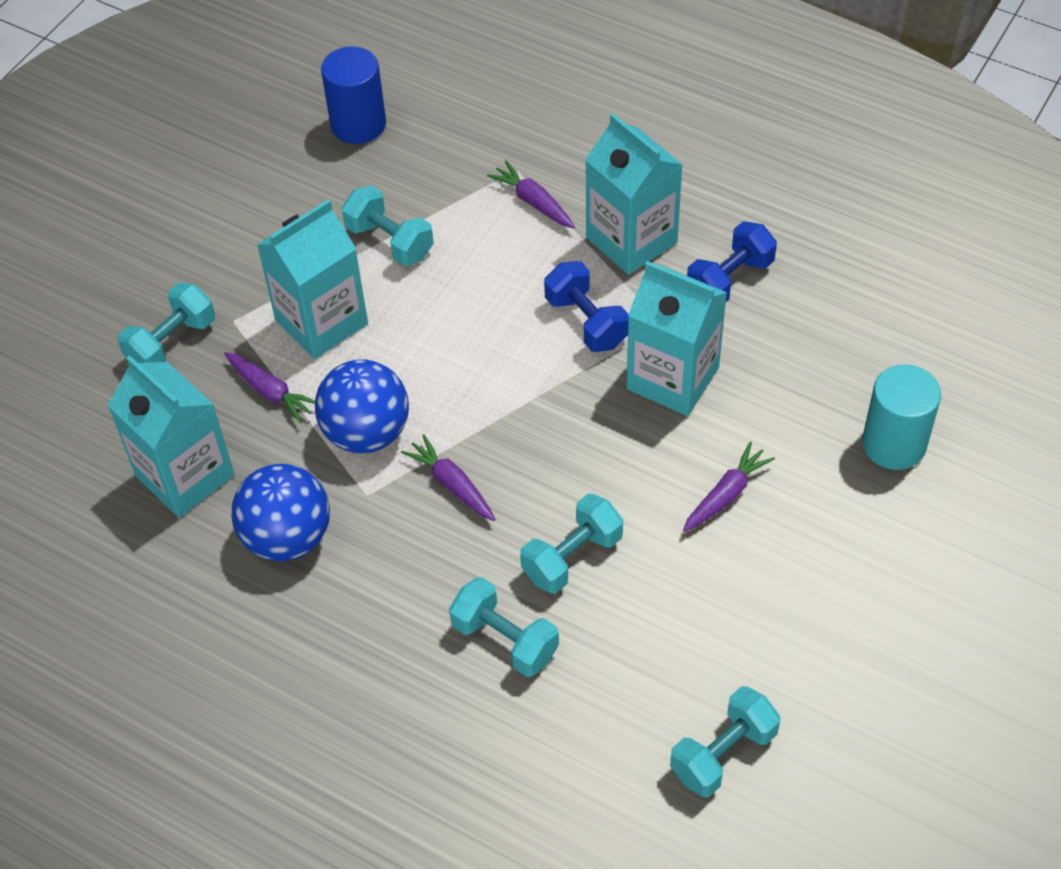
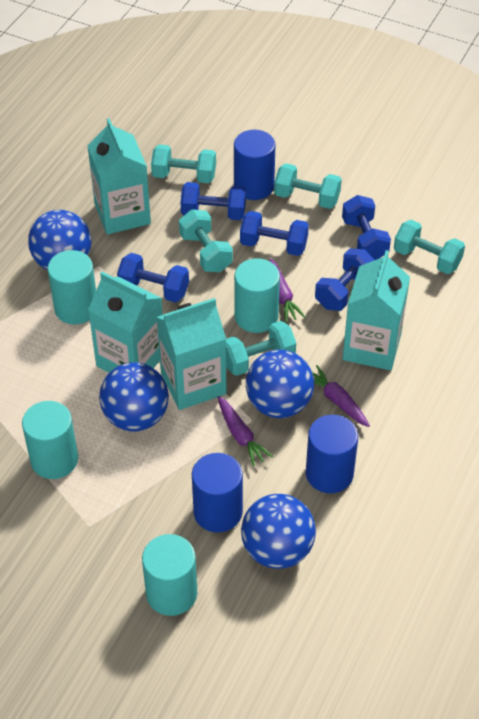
blue ball: 2 -> 4
blue cylinder: 1 -> 3
blue dumbbell: 2 -> 5
purple carrot: 4 -> 3
turquoise cylinder: 1 -> 4

